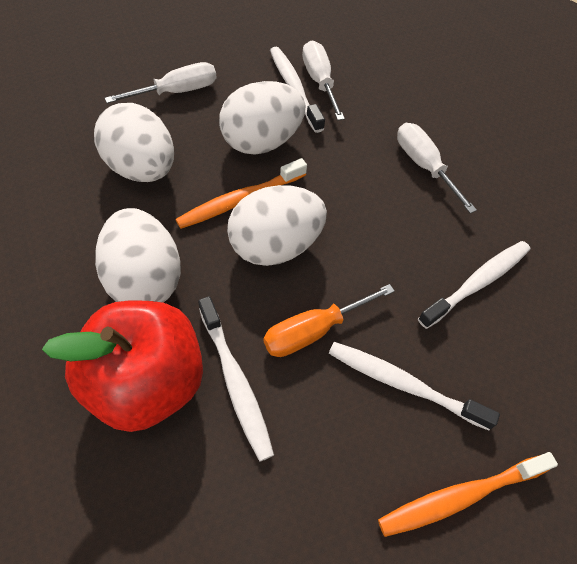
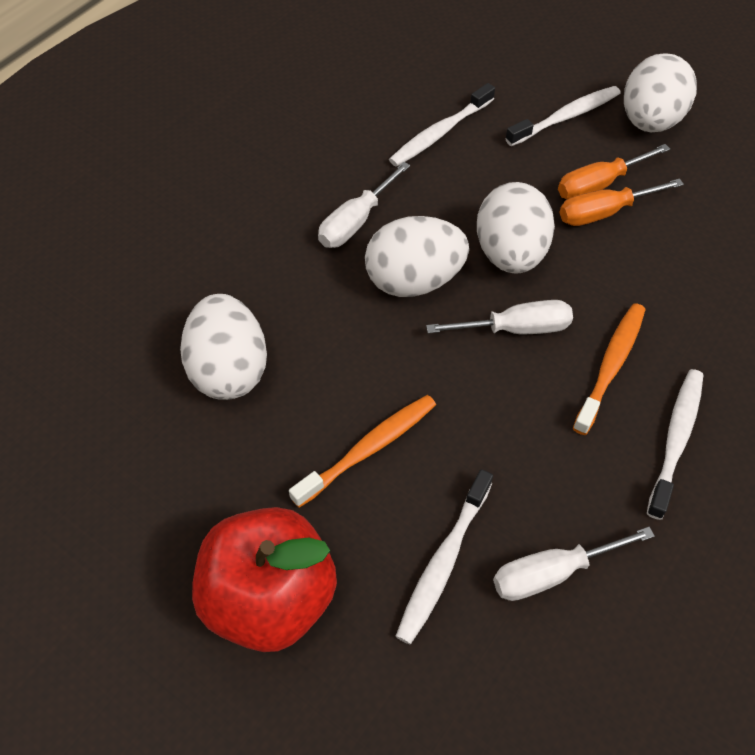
orange screwdriver: 1 -> 2

